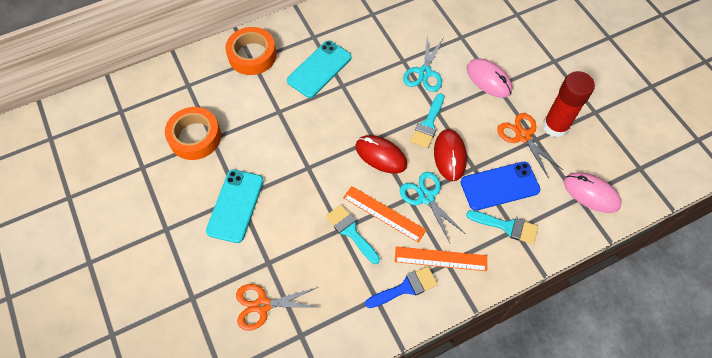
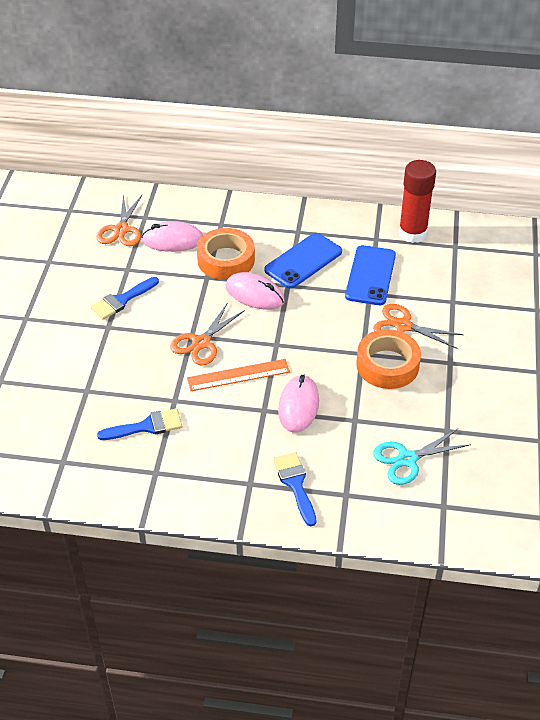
blue brush: 1 -> 3
blue phone: 1 -> 2
orange ruler: 2 -> 1
orange scissors: 2 -> 3
pink mouse: 2 -> 3
red mouse: 2 -> 0
turquoise brush: 3 -> 0
turquoise phone: 2 -> 0
turquoise scissors: 2 -> 1

